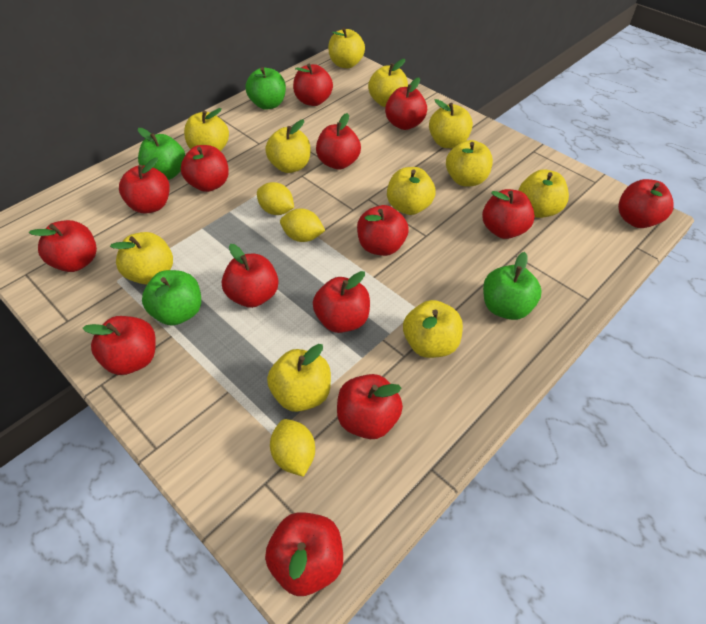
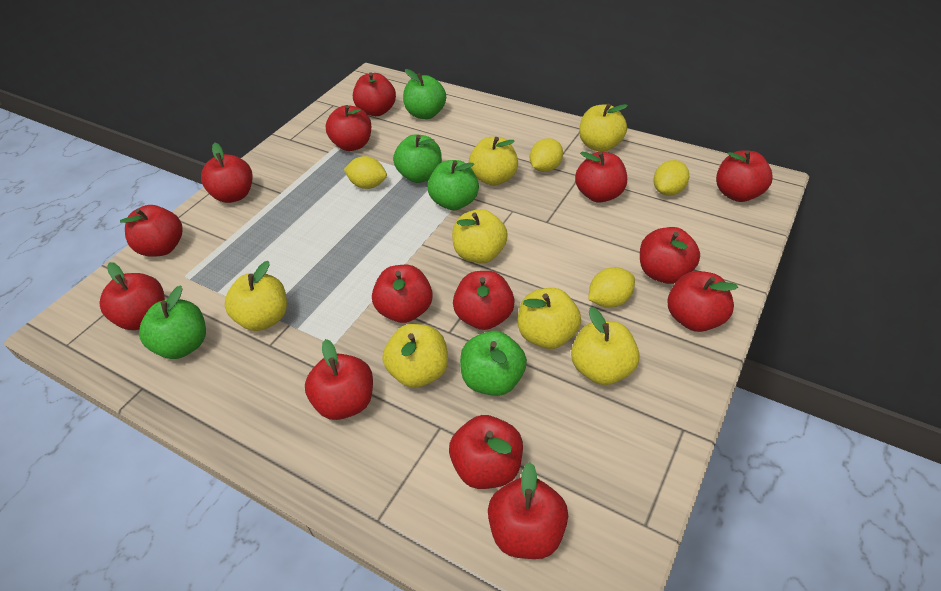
green apple: 4 -> 5
yellow apple: 11 -> 7
yellow lemon: 3 -> 4

